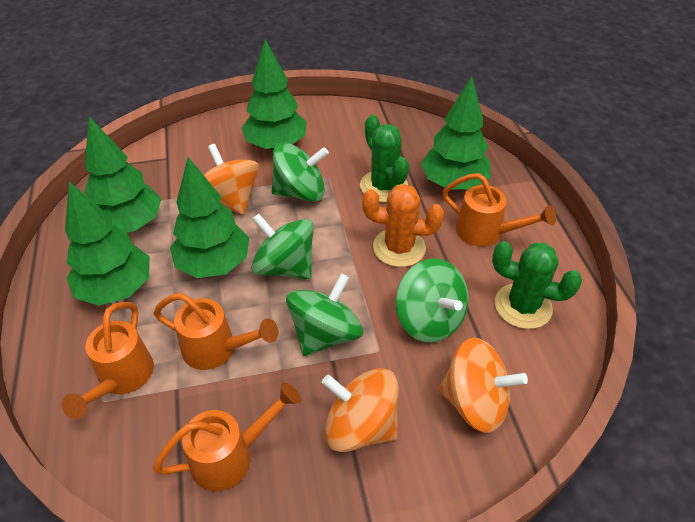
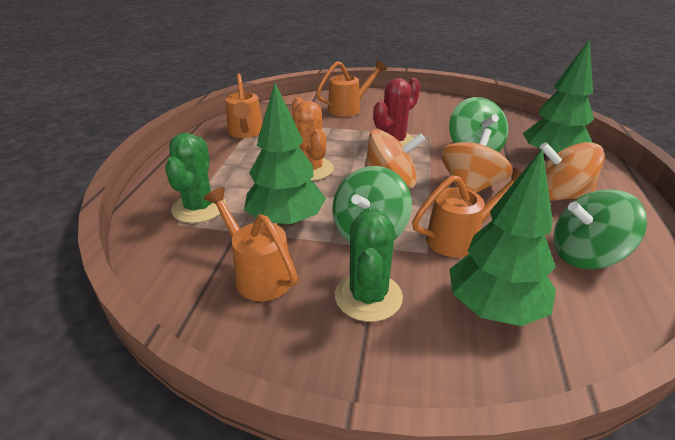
green spinning top: 4 -> 3
green tree: 5 -> 3
red cactus: 0 -> 1

